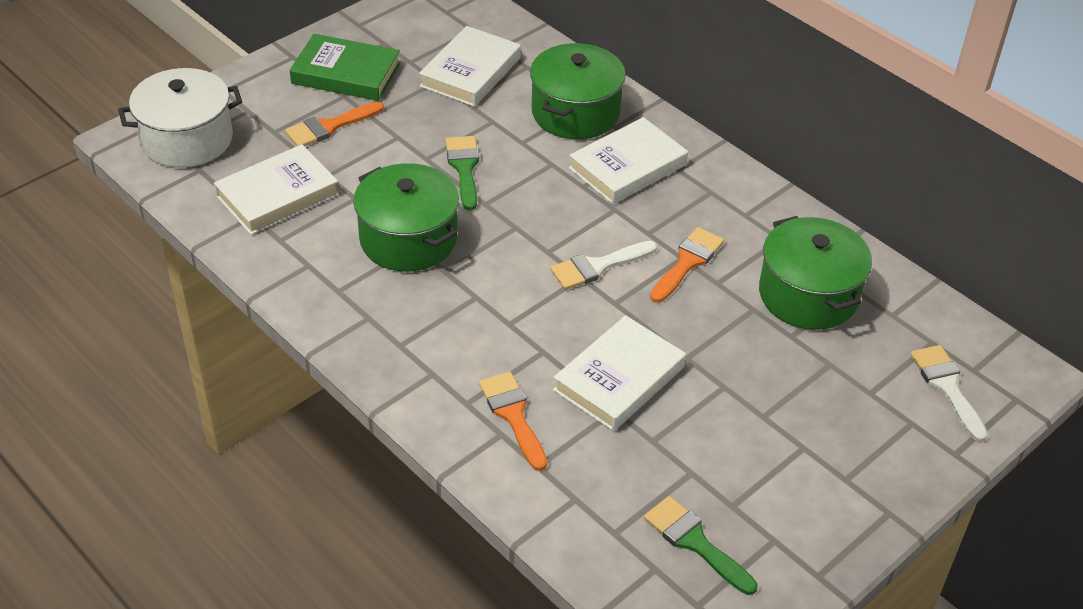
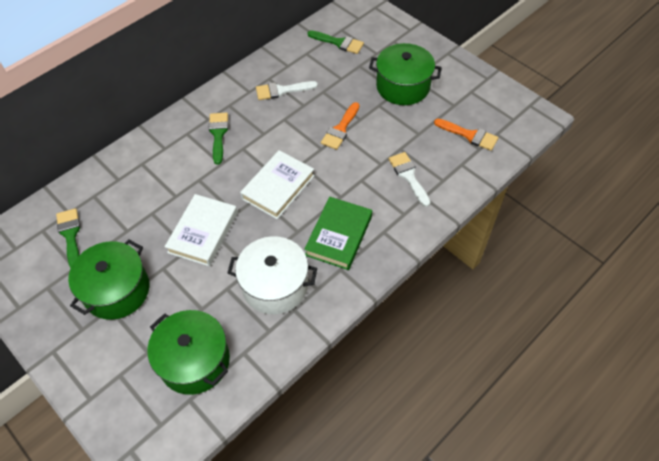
green brush: 2 -> 3
orange brush: 3 -> 2
white book: 4 -> 2

